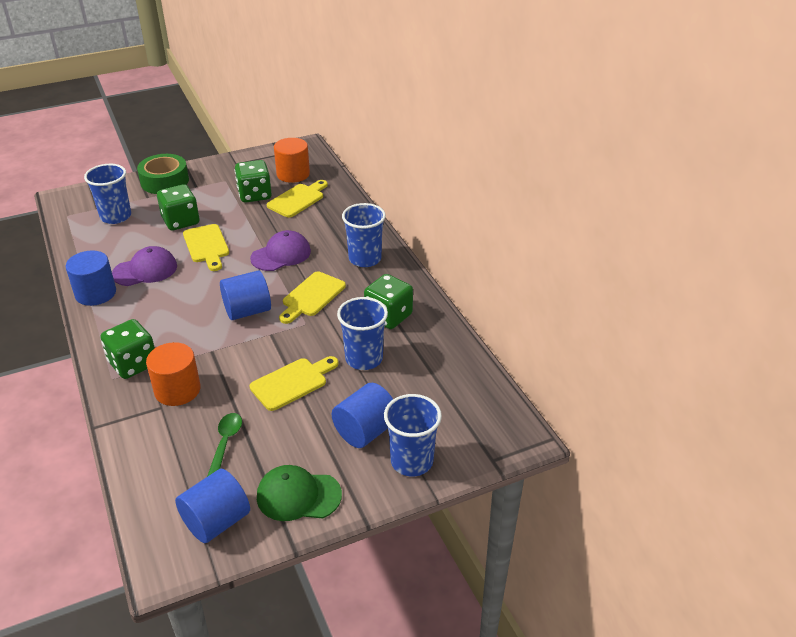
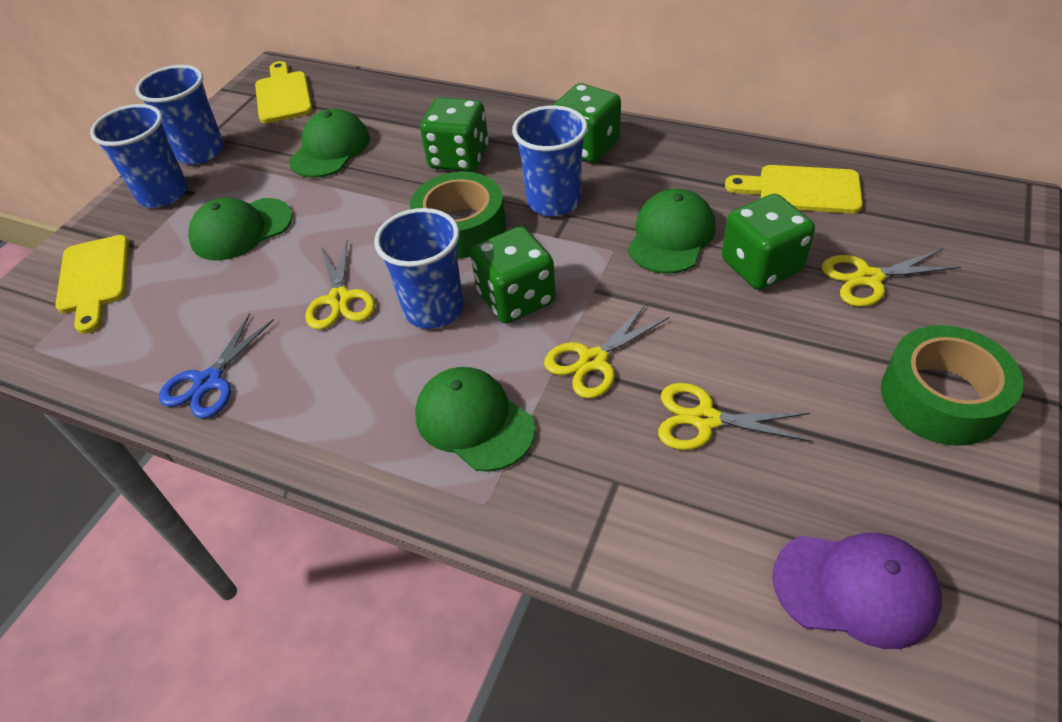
blue cylinder: 4 -> 0
blue scissors: 0 -> 1
green cap: 1 -> 4
green spoon: 1 -> 0
green tape: 1 -> 2
orange cylinder: 2 -> 0
purple cap: 2 -> 1
yellow cutting board: 4 -> 3
yellow scissors: 0 -> 4

